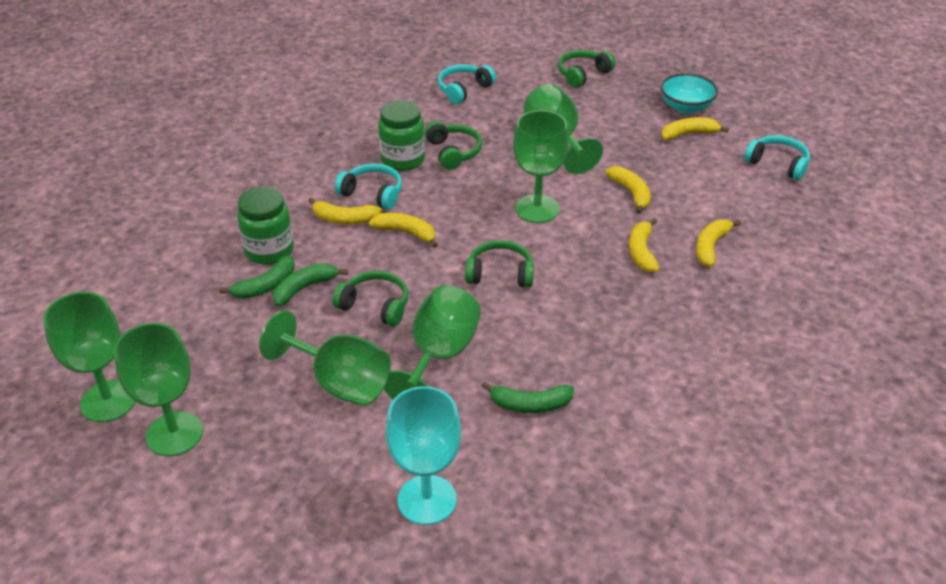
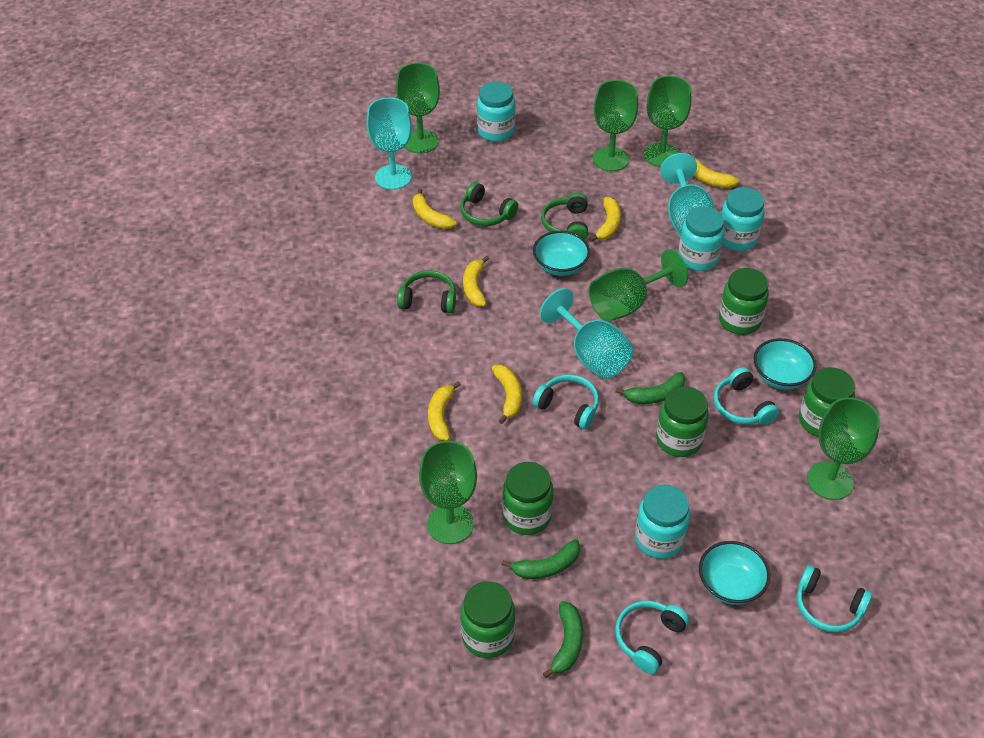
green headphones: 4 -> 3
green jar: 2 -> 5
turquoise bowl: 1 -> 3
turquoise goblet: 1 -> 3
turquoise headphones: 3 -> 4
turquoise jar: 0 -> 4

